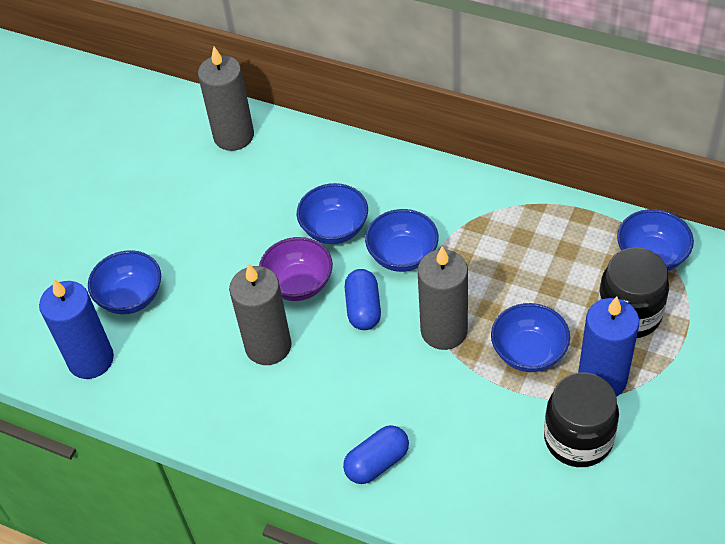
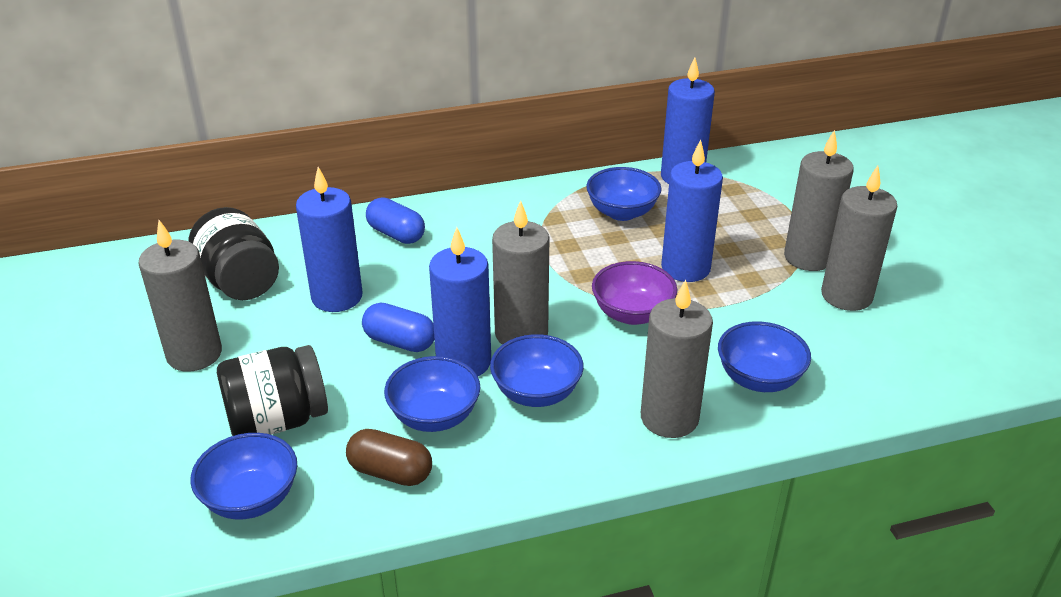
blue candle: 2 -> 4
brown capsule: 0 -> 1
grey candle: 3 -> 5

